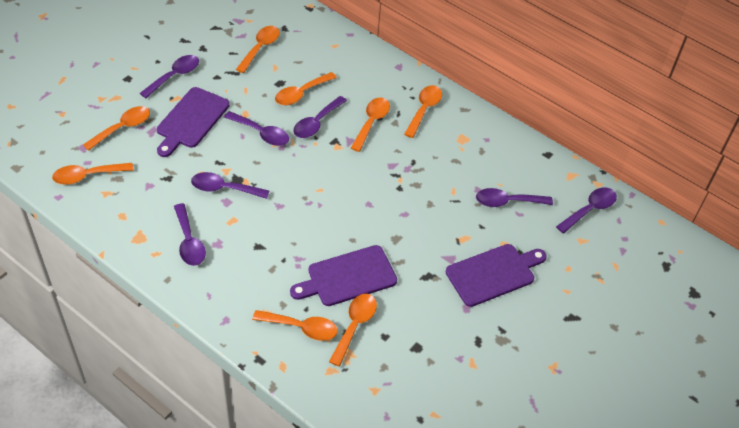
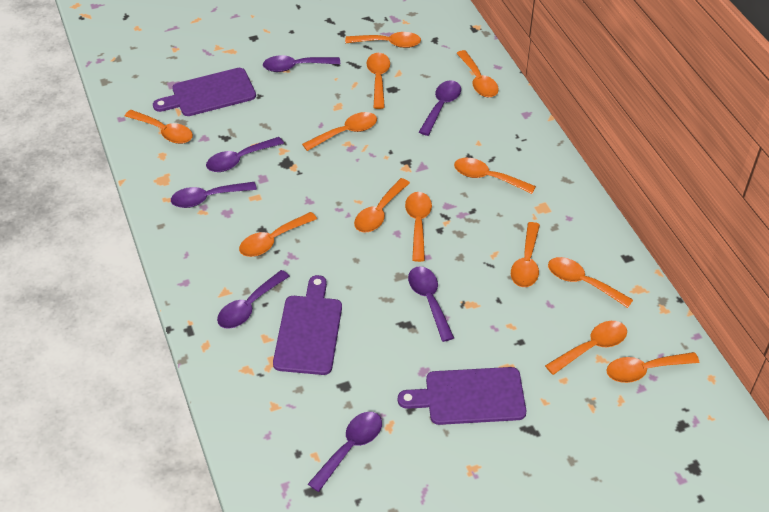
orange spoon: 8 -> 13

